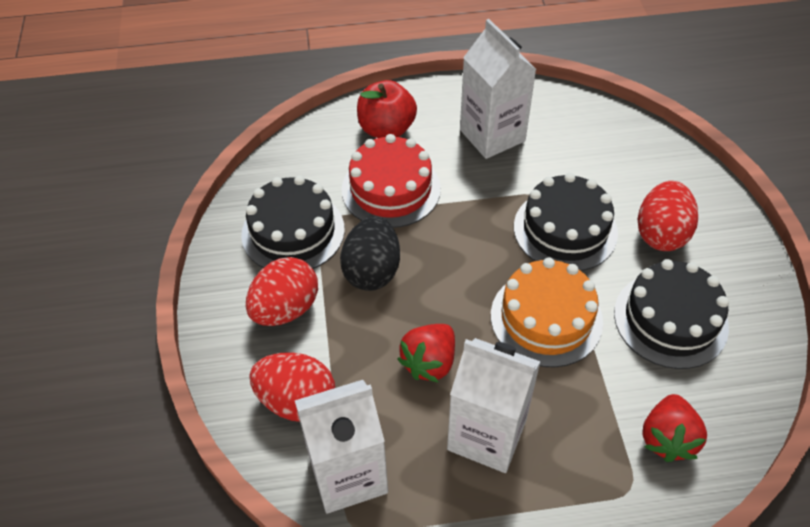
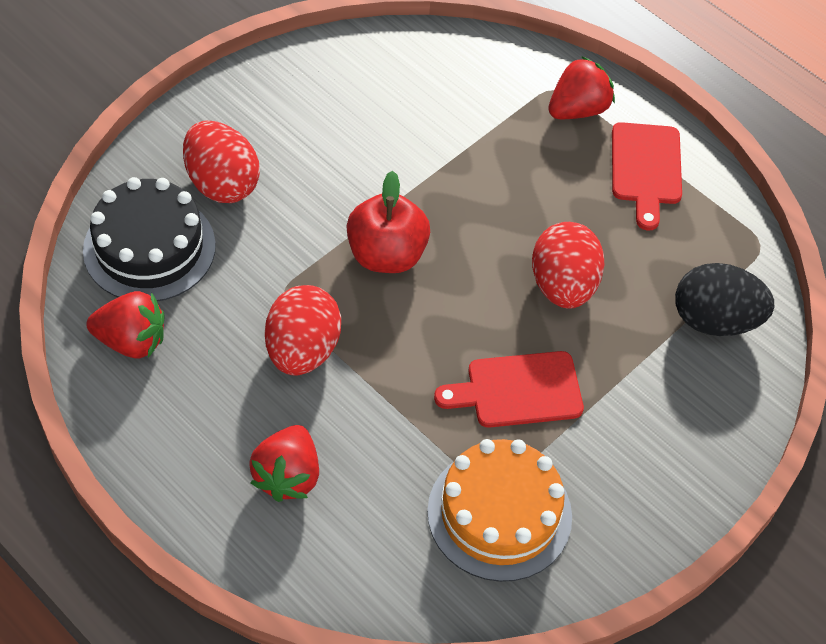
black cake: 3 -> 1
red cake: 1 -> 0
red cutting board: 0 -> 2
red strawberry: 2 -> 3
white carton: 3 -> 0

